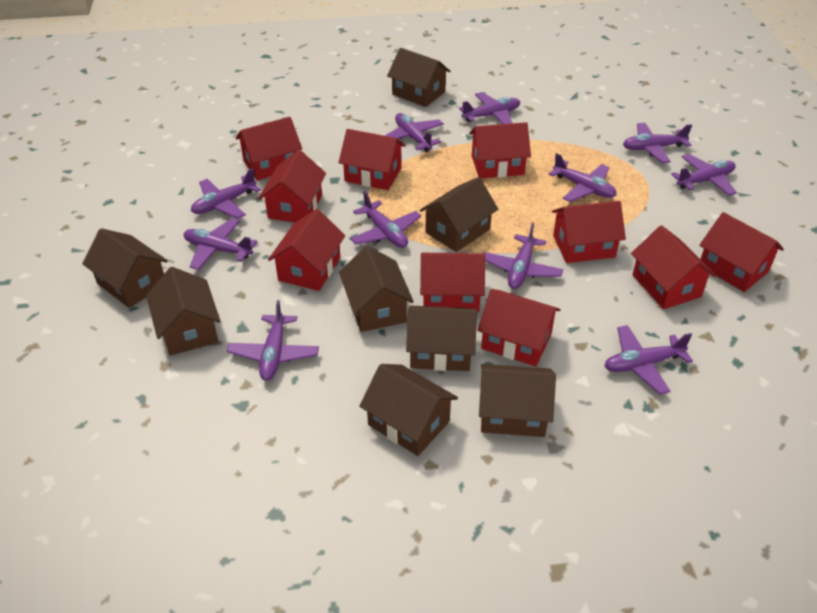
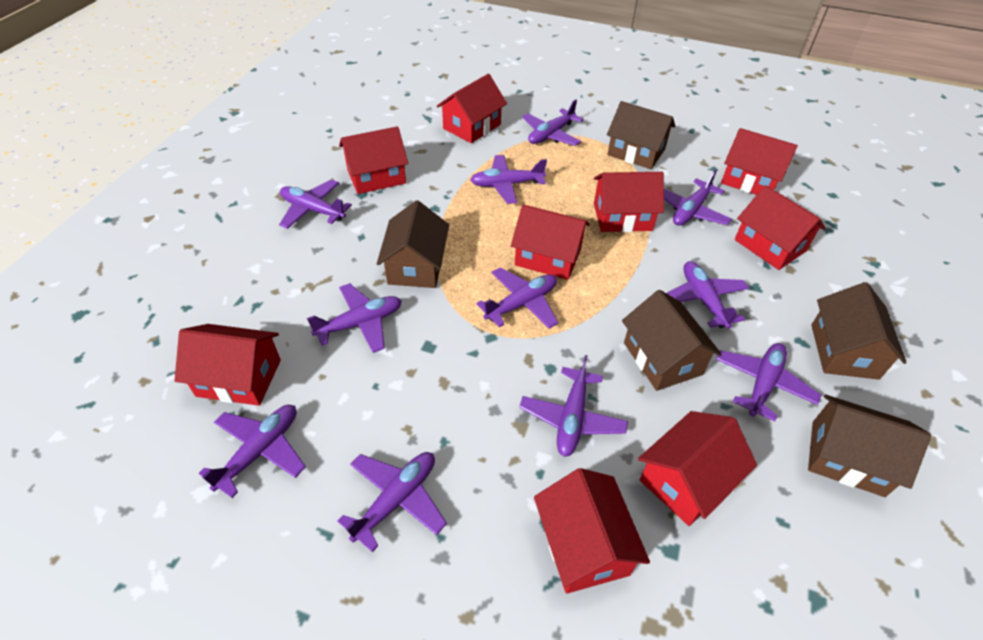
brown house: 8 -> 5
red house: 10 -> 9

